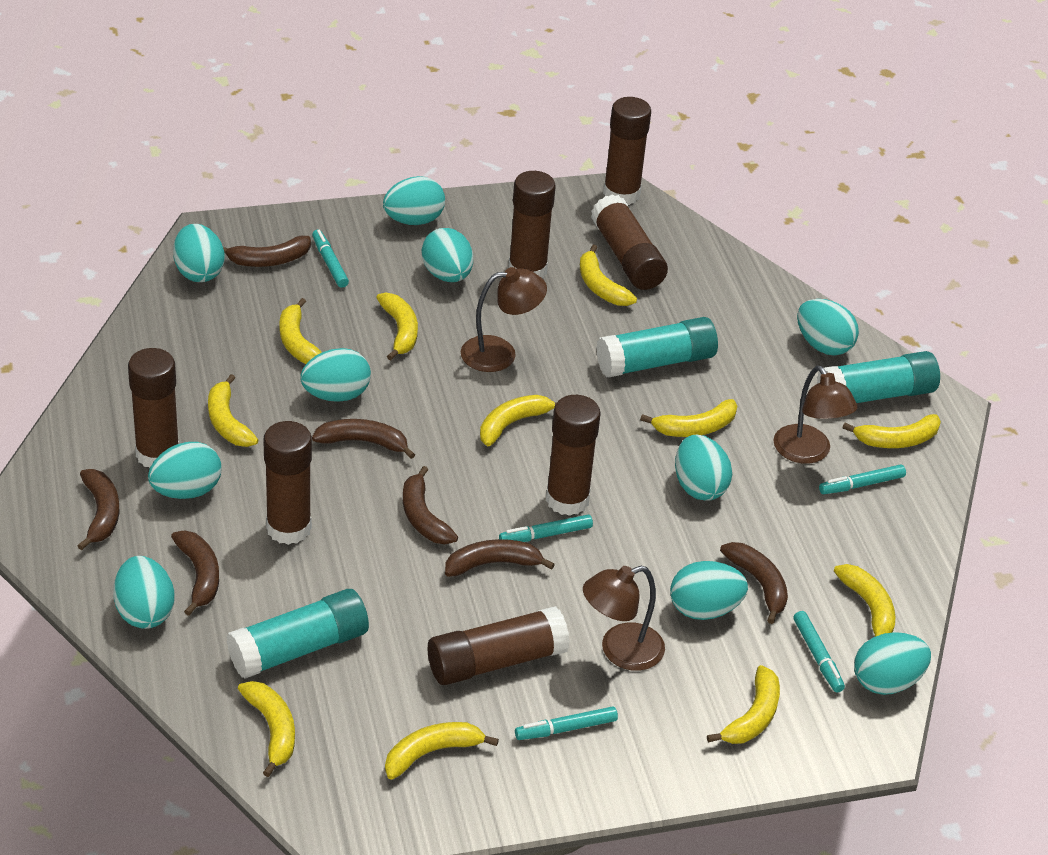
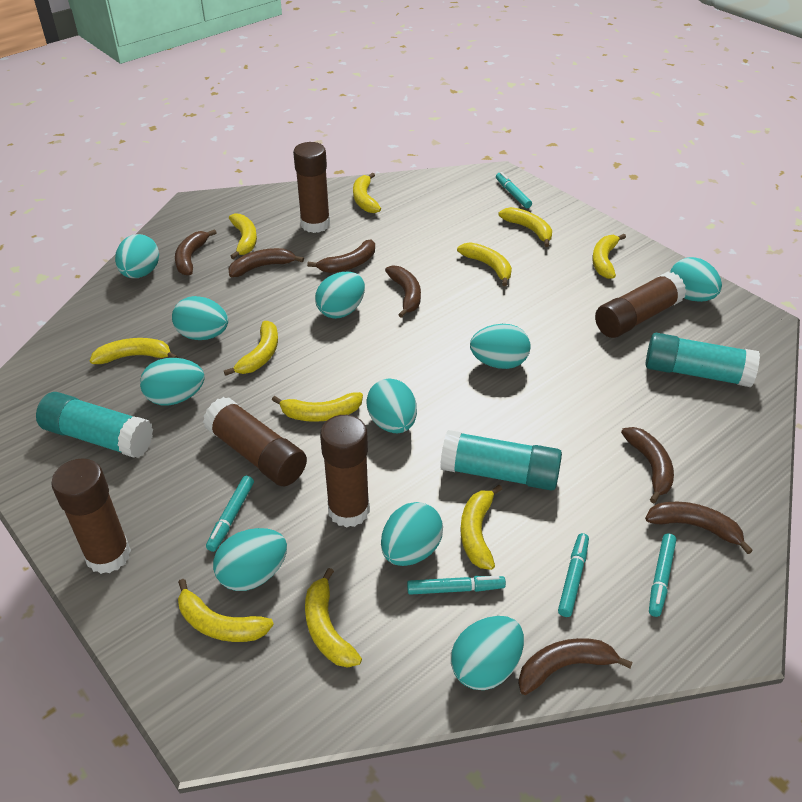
brown glue stick: 7 -> 5
brown lamp: 3 -> 0

